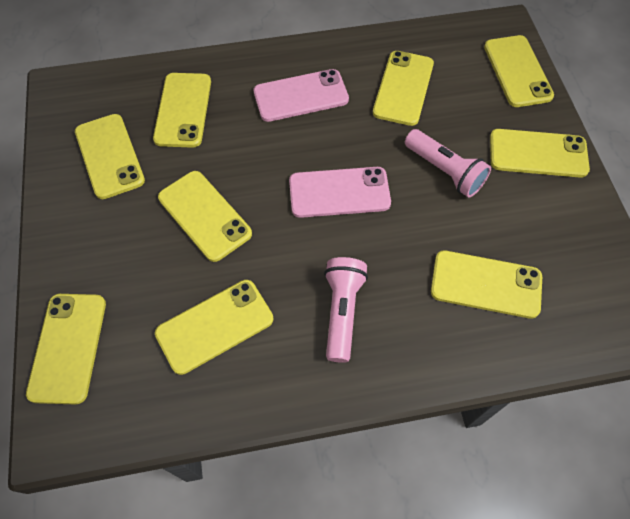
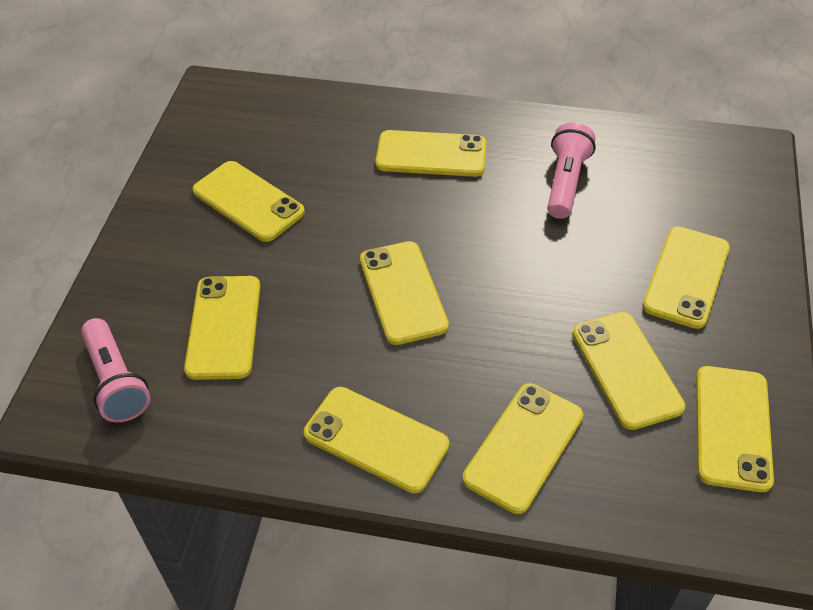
pink phone: 2 -> 0

